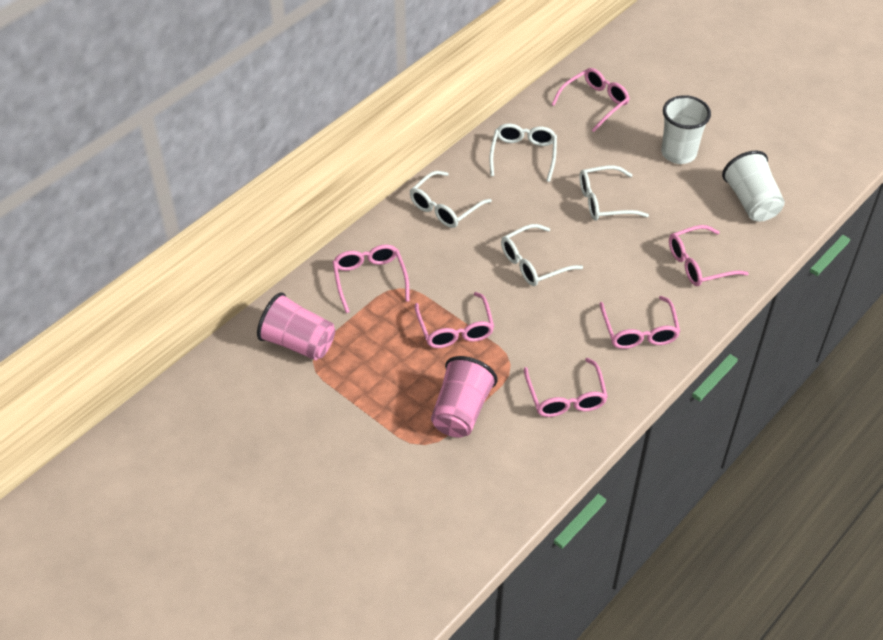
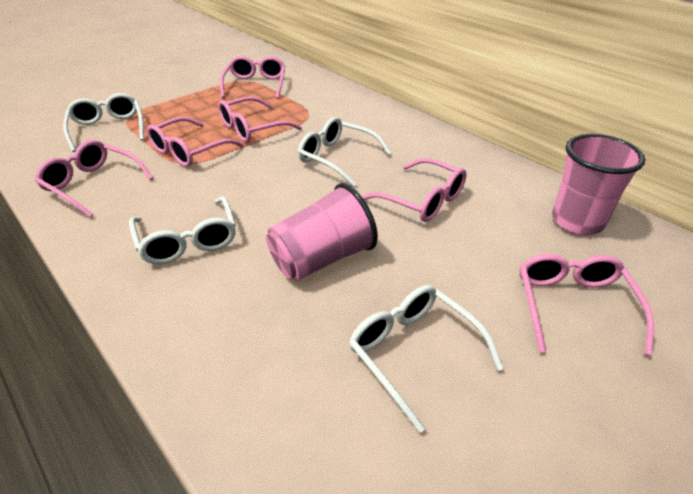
white cup: 2 -> 0

